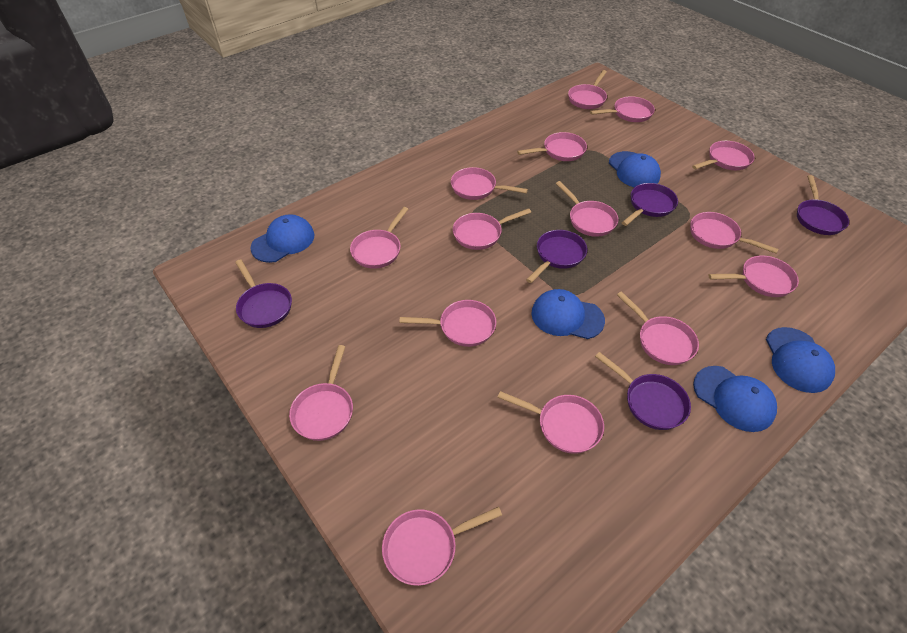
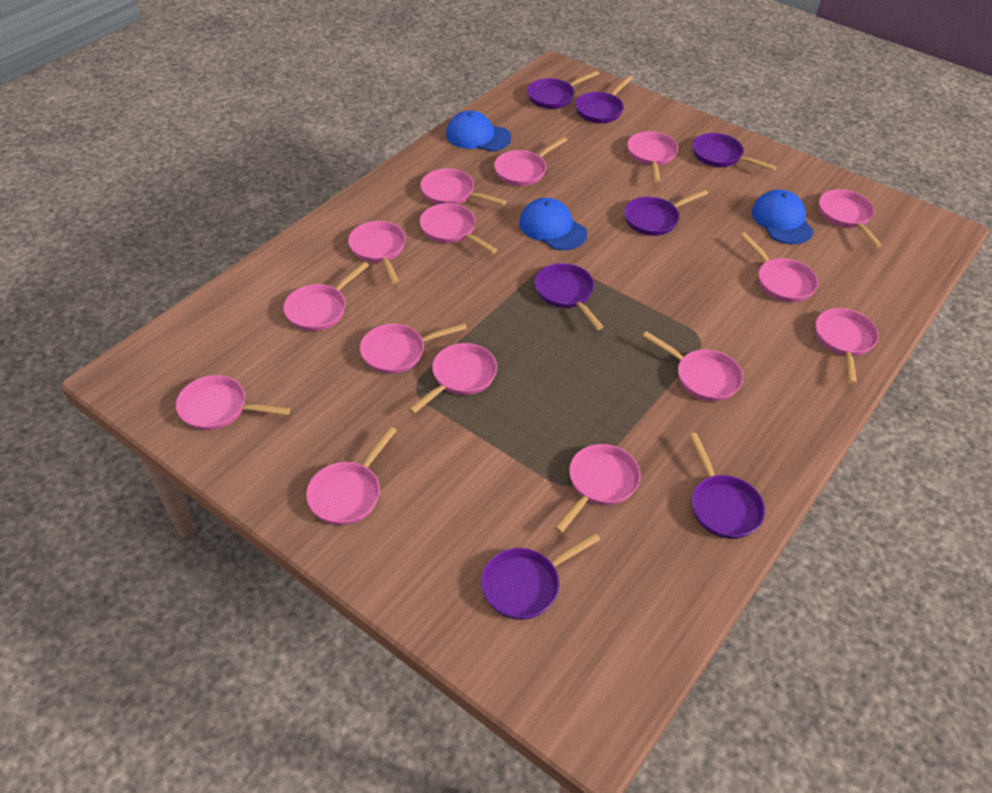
blue cap: 5 -> 3
purple pan: 5 -> 7

